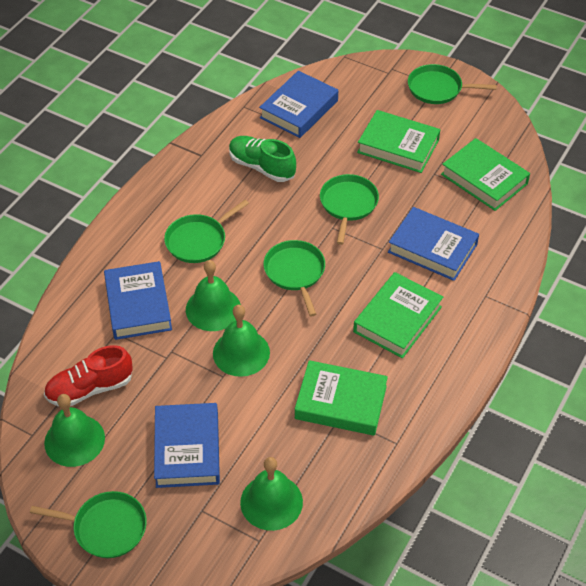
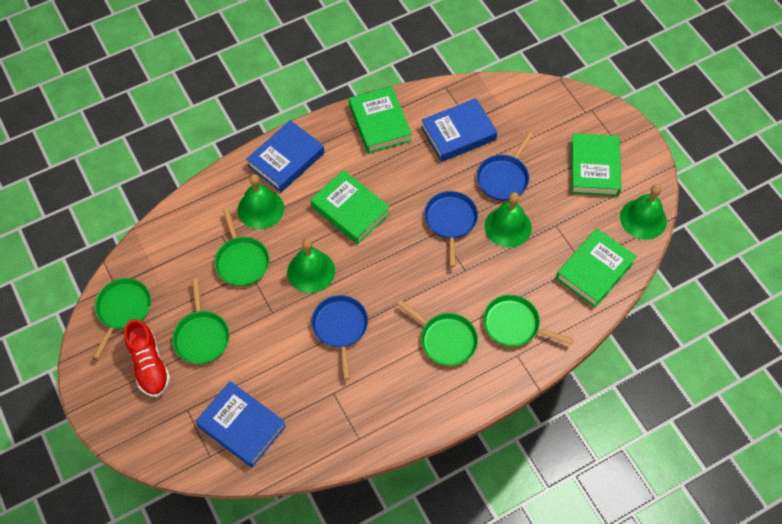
blue book: 4 -> 3
blue pan: 0 -> 3
green shoe: 1 -> 0

